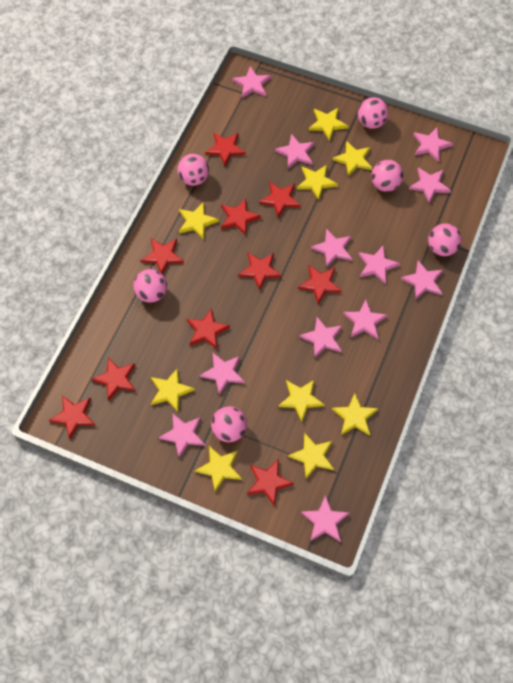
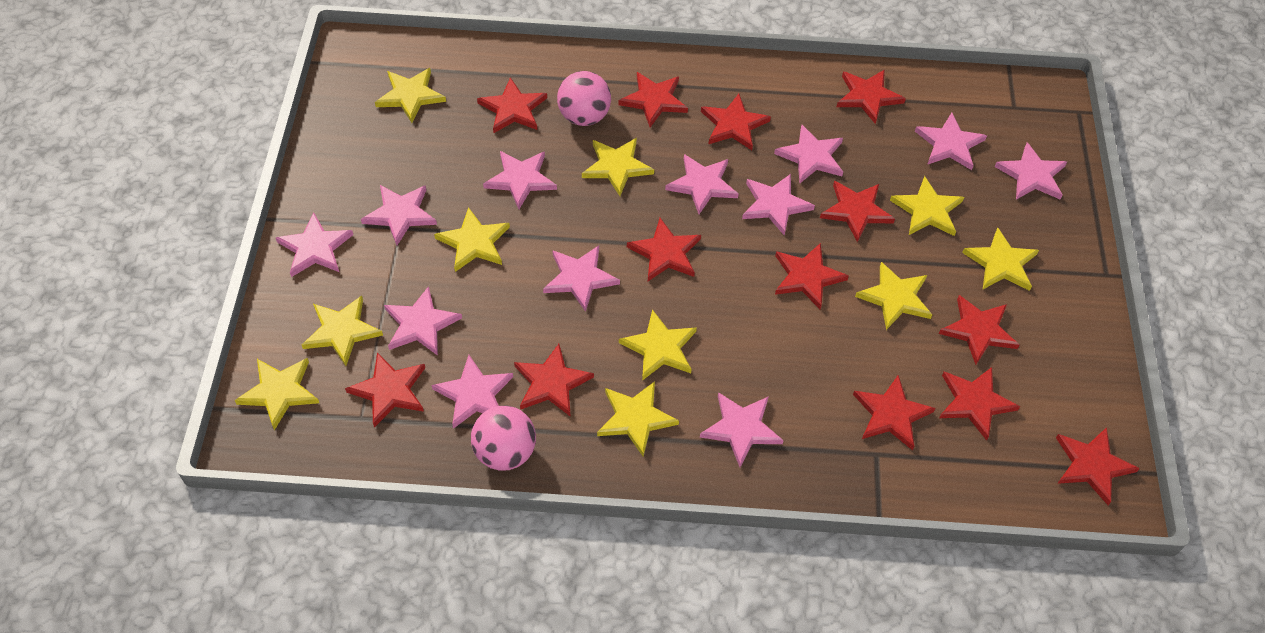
pink ball: 6 -> 2
red star: 10 -> 13
yellow star: 9 -> 10

